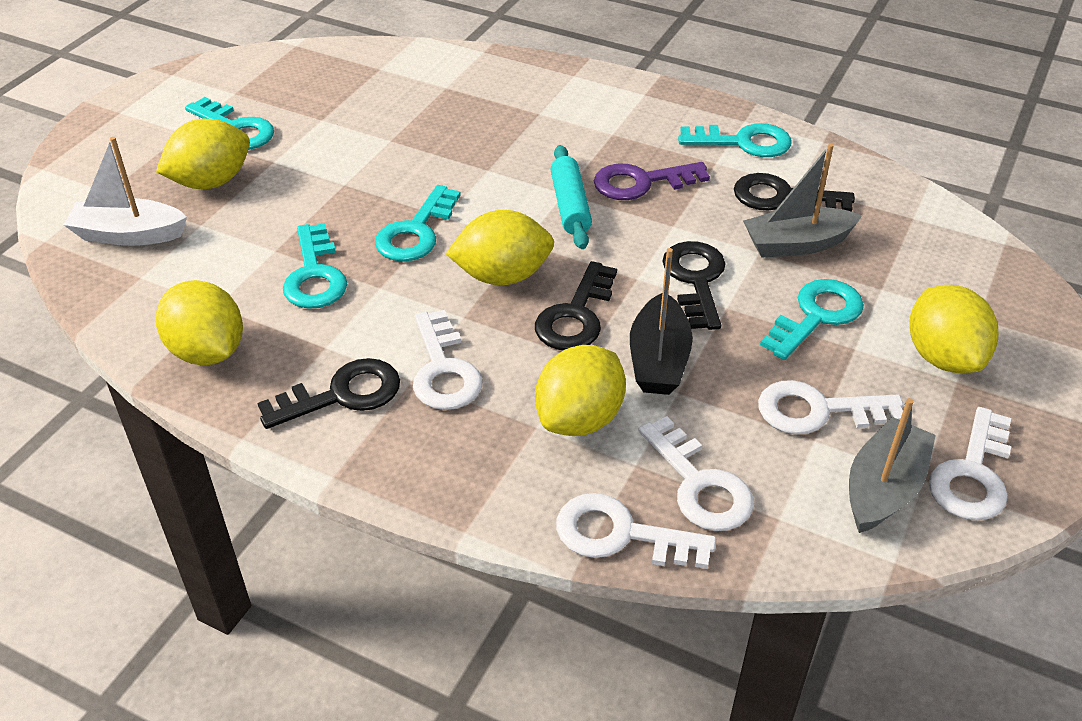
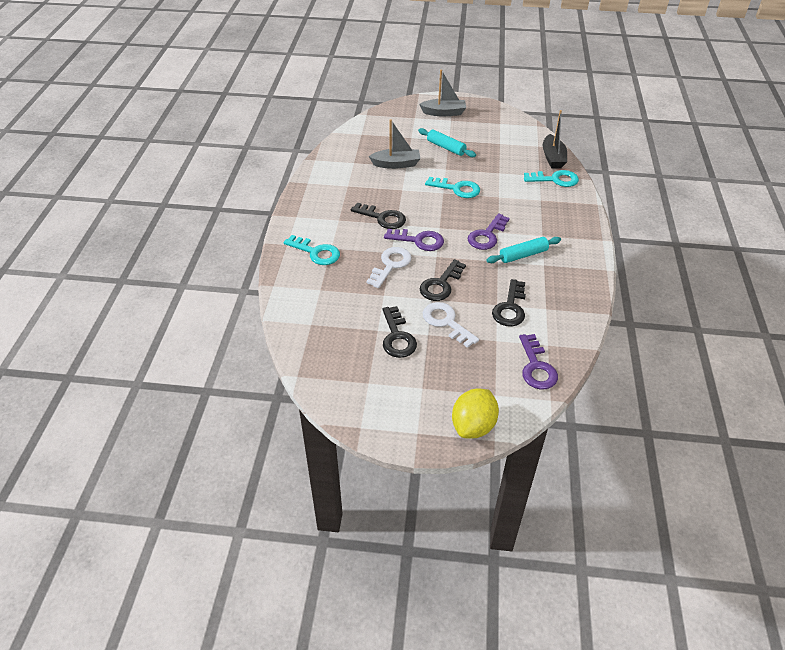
purple key: 1 -> 3
turquoise key: 5 -> 3
turquoise rolling pin: 1 -> 2
white boat: 1 -> 0
white key: 5 -> 2
yellow lemon: 5 -> 1

